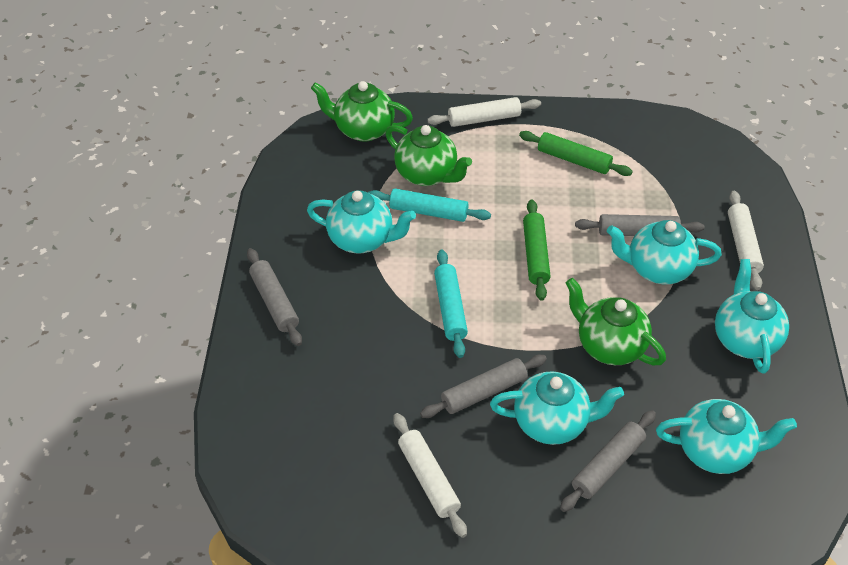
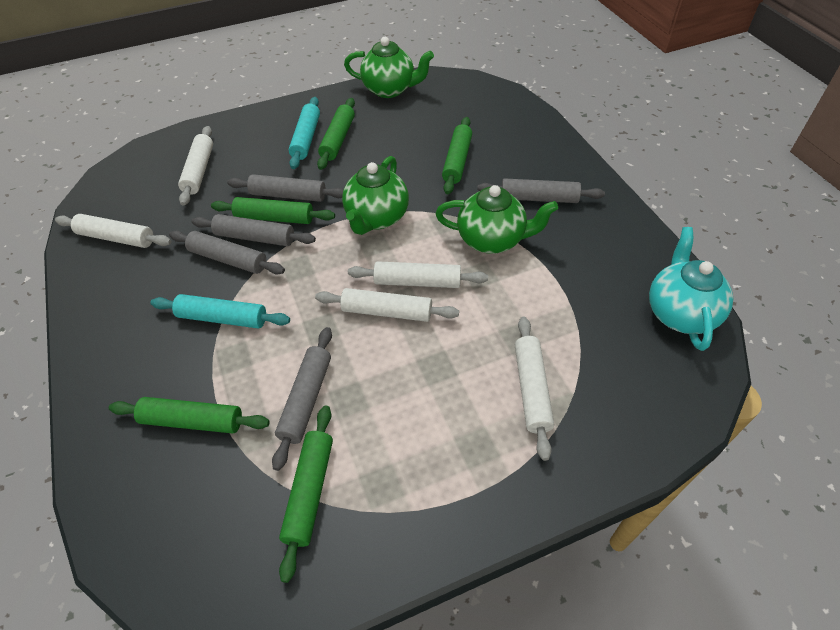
green rolling pin: 2 -> 5
grey rolling pin: 4 -> 5
turquoise teapot: 5 -> 1
white rolling pin: 3 -> 5

